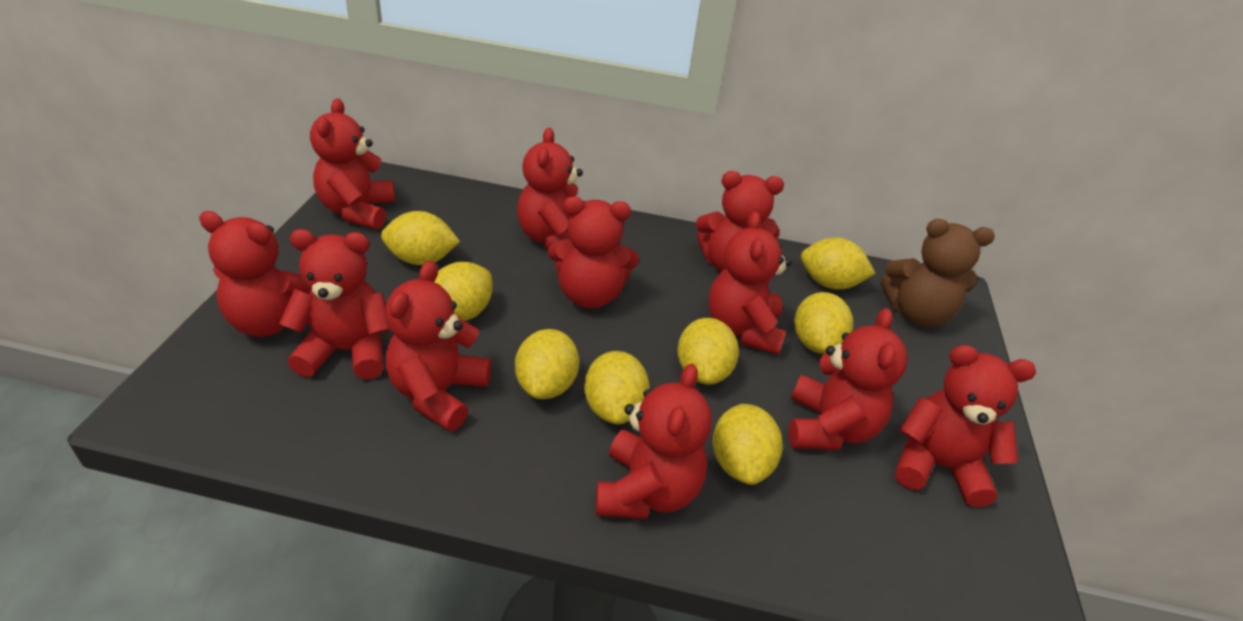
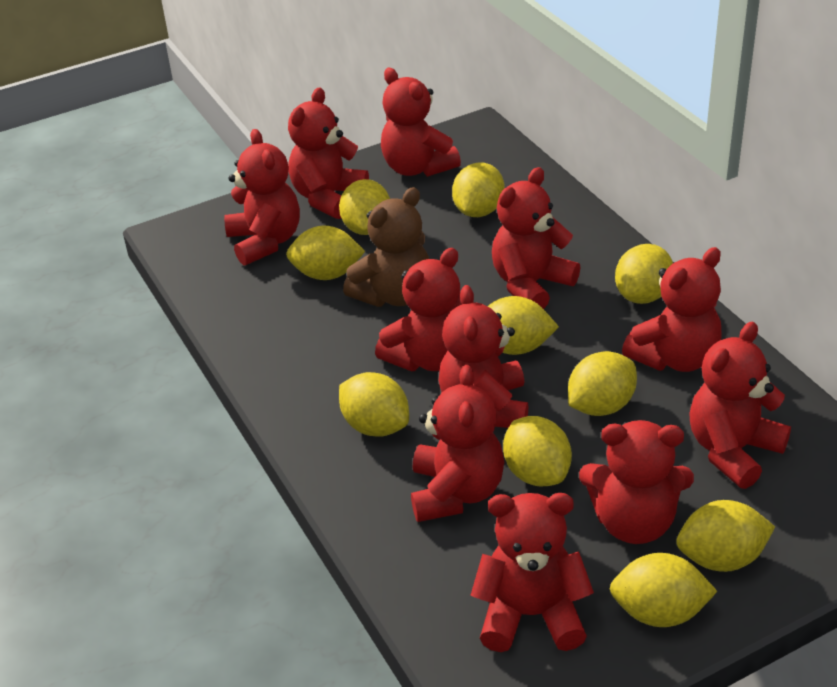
yellow lemon: 8 -> 10

